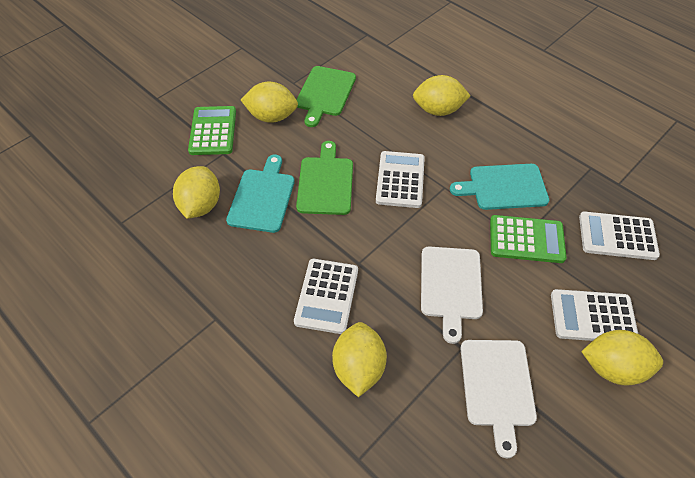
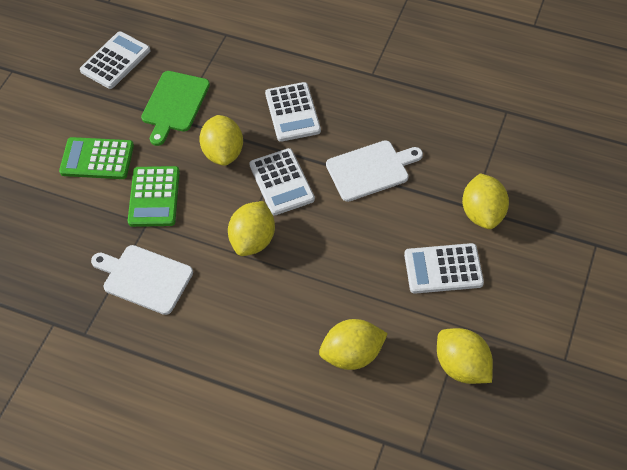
green cutting board: 2 -> 1
turquoise cutting board: 2 -> 0

